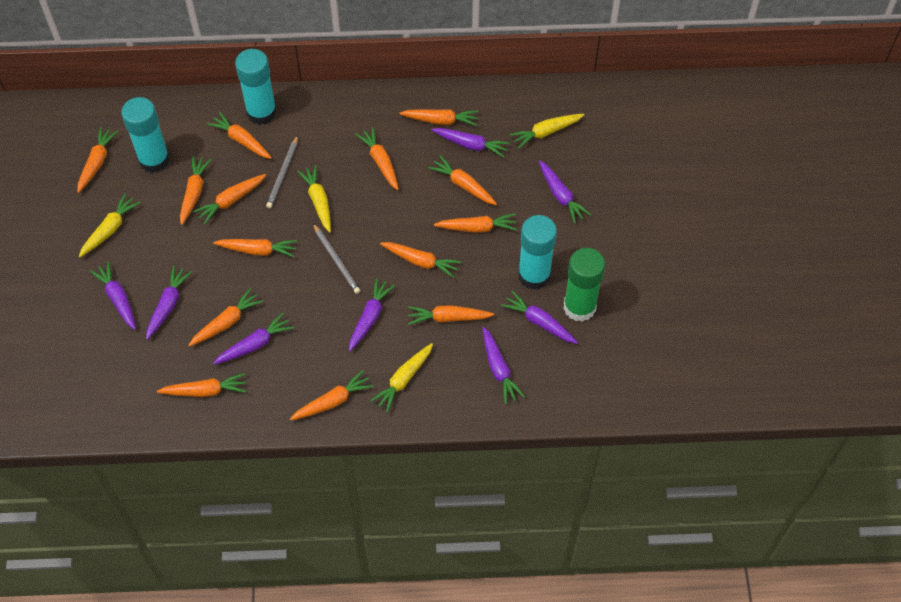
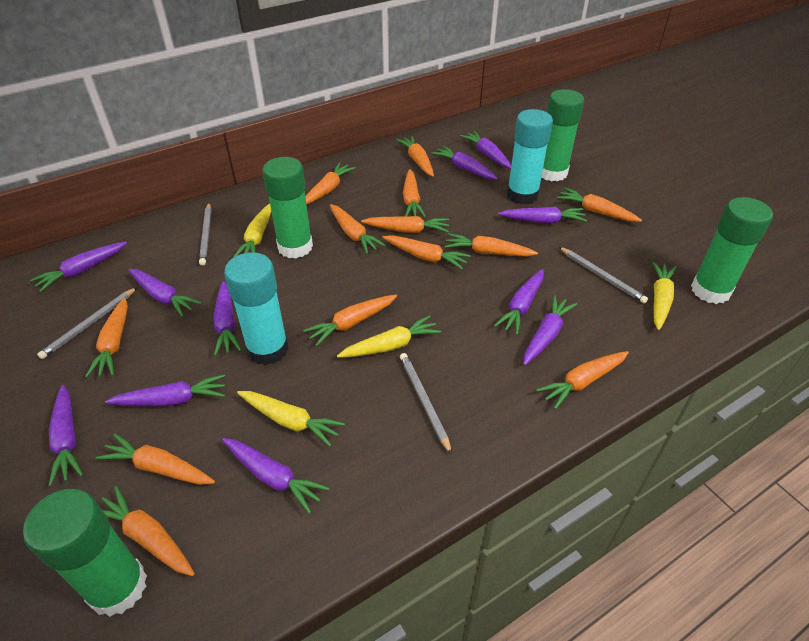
green glue stick: 1 -> 4
grey pencil: 2 -> 4
orange carrot: 14 -> 13
purple carrot: 8 -> 11
turquoise glue stick: 3 -> 2

